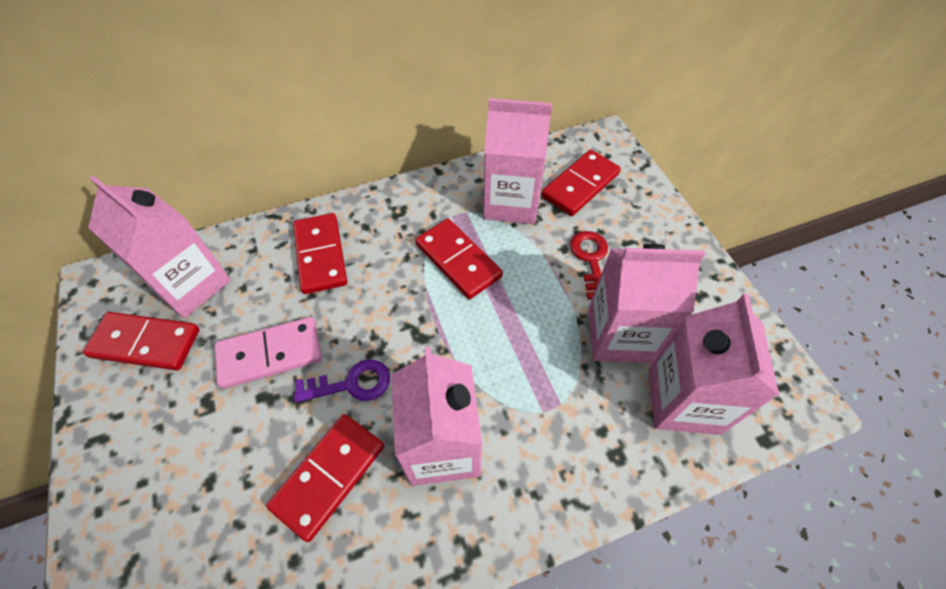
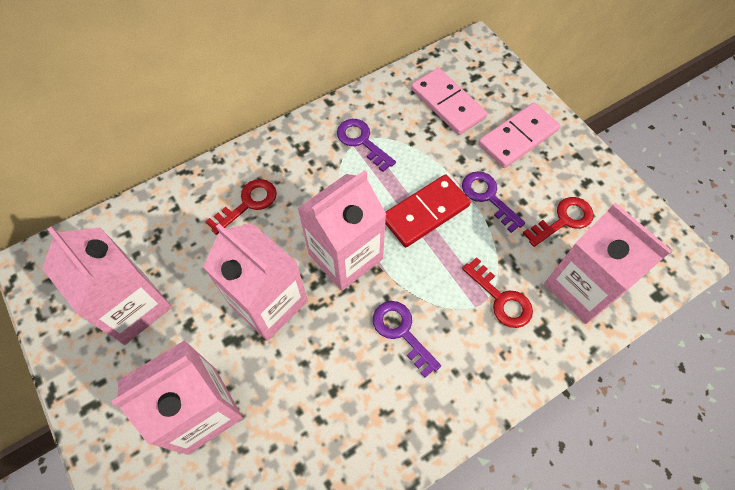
pink domino: 1 -> 2
purple key: 1 -> 3
red domino: 5 -> 1
red key: 1 -> 3

